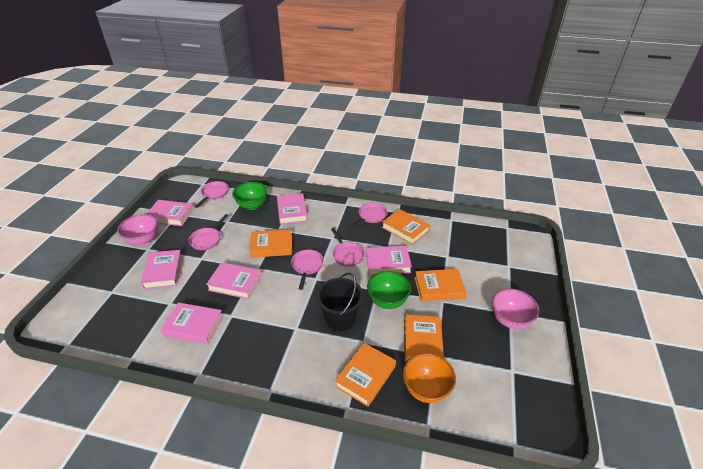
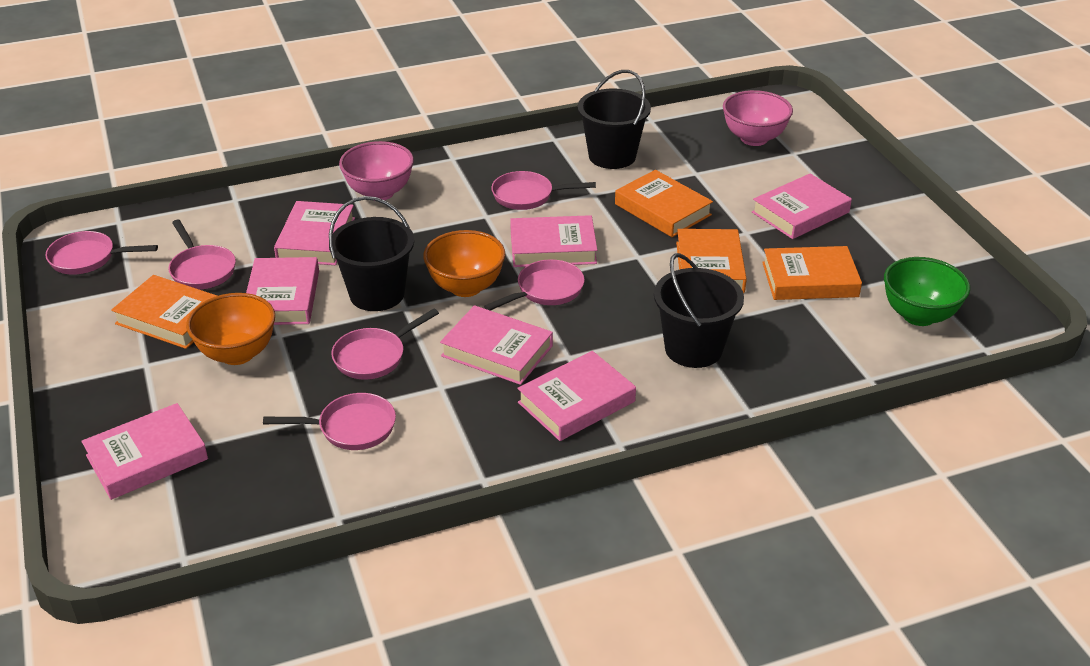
black bucket: 1 -> 3
green bowl: 2 -> 1
orange book: 5 -> 4
orange bowl: 1 -> 2
pink book: 6 -> 7
pink pan: 5 -> 6

